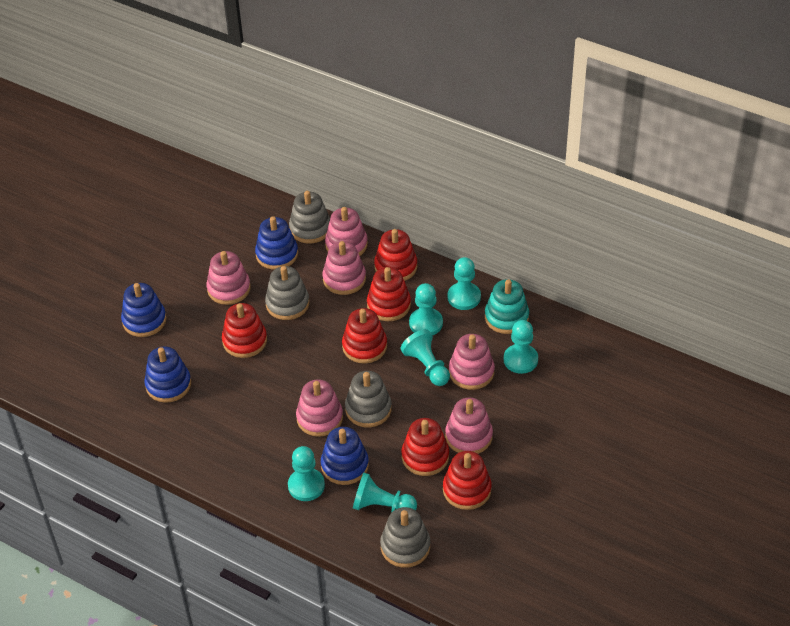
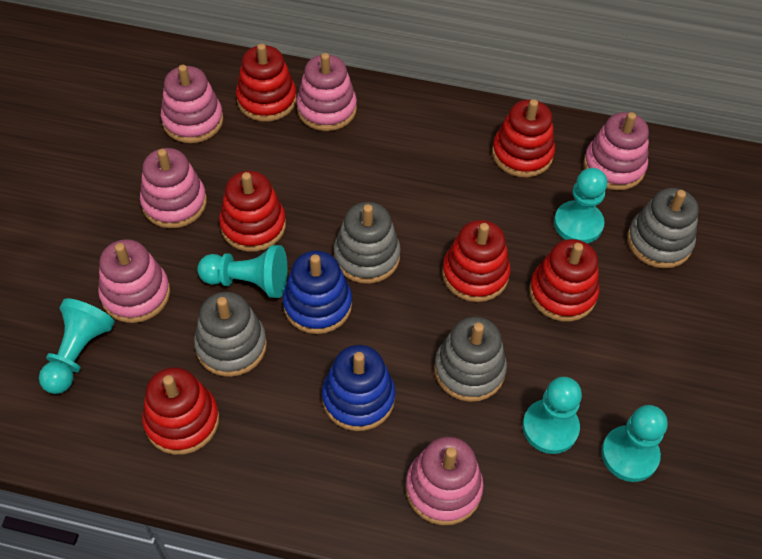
blue stacking toy: 4 -> 2
turquoise pawn: 6 -> 5
turquoise stacking toy: 1 -> 0

